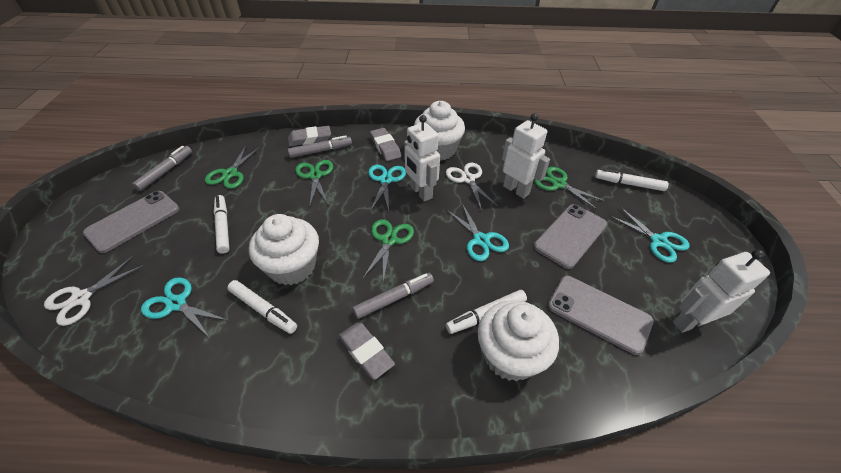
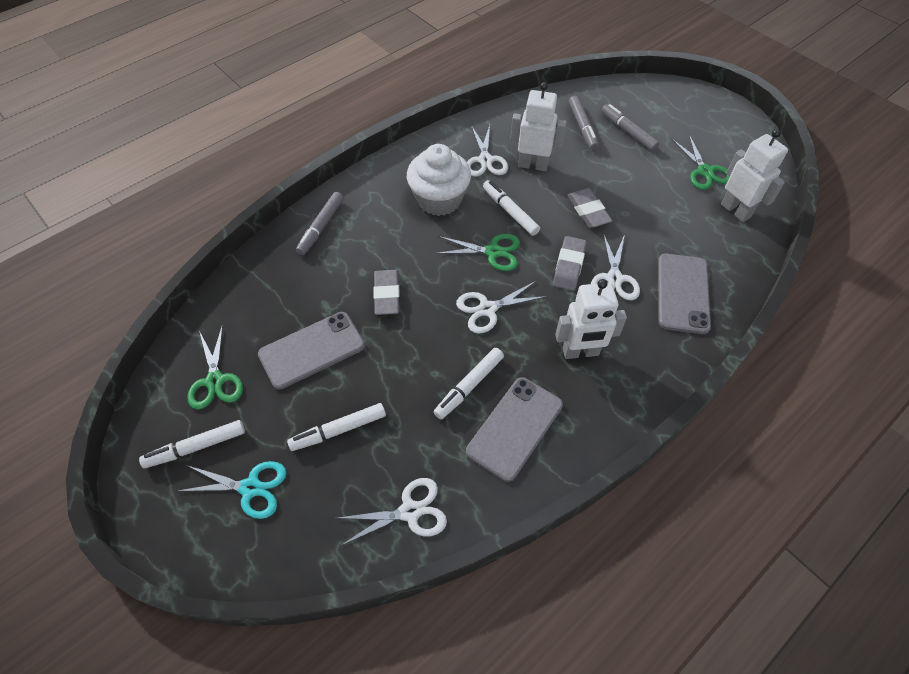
green scissors: 4 -> 3
turquoise scissors: 4 -> 1
white cupcake: 3 -> 1
white scissors: 2 -> 4

